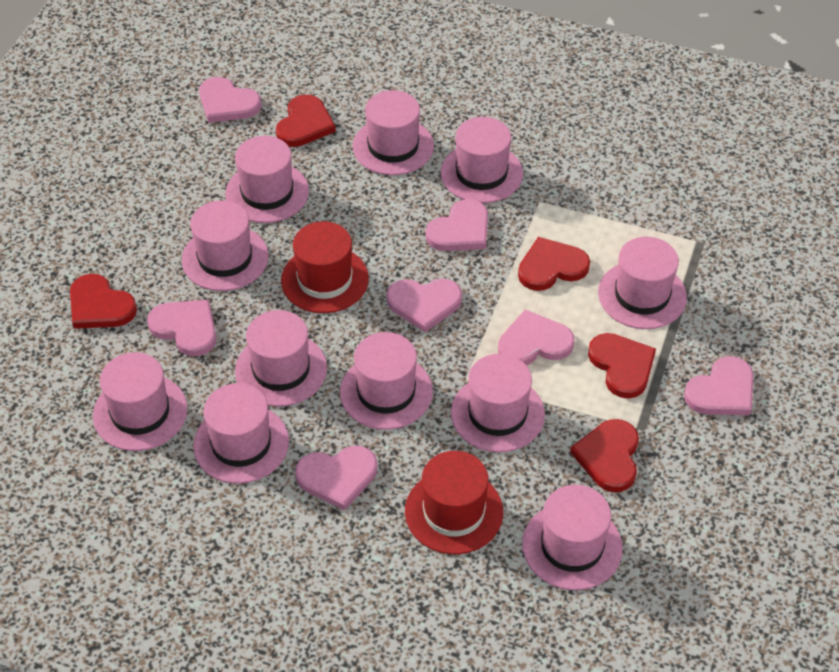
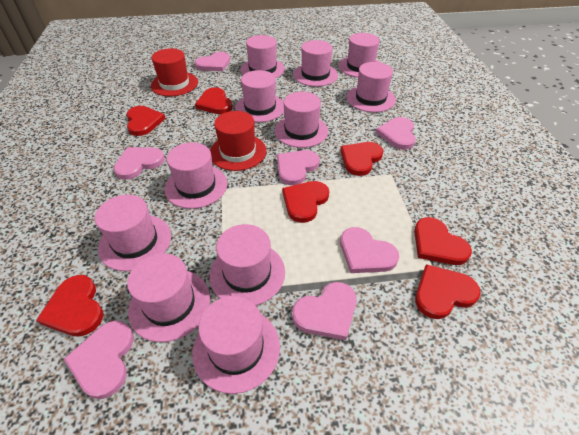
red heart: 5 -> 7

